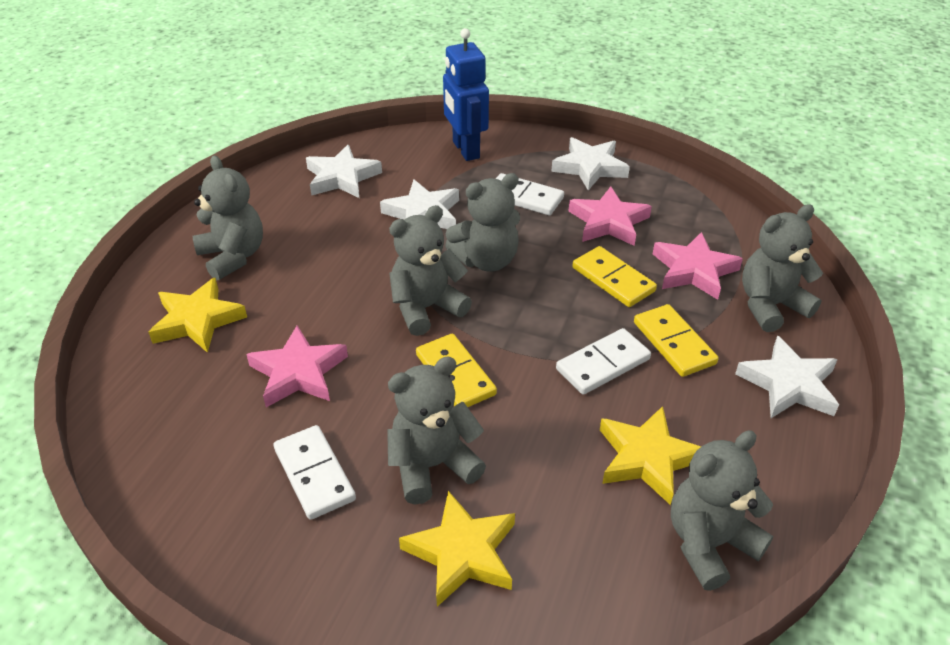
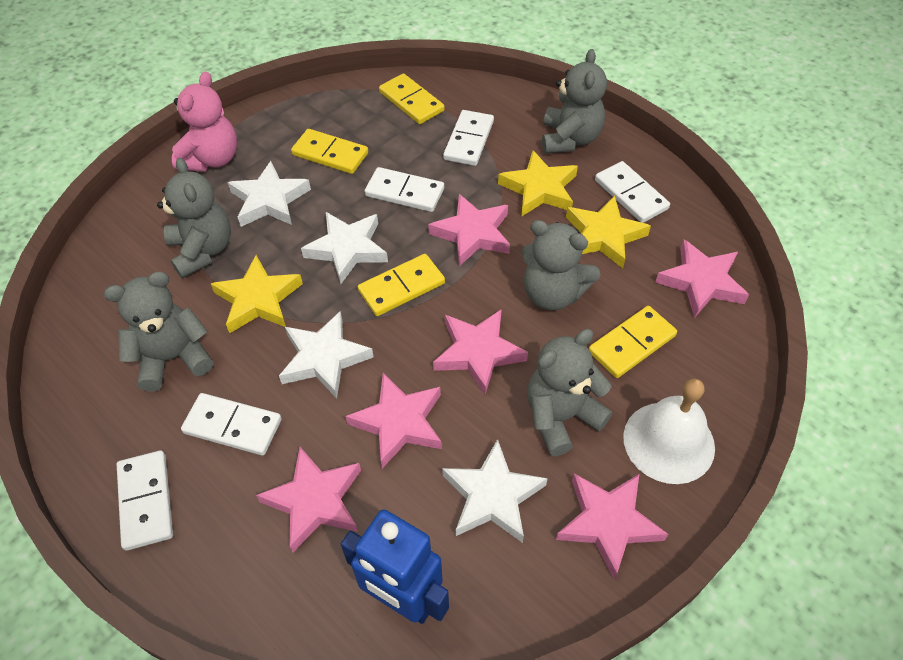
grey teddy bear: 6 -> 5
pink star: 3 -> 6
pink teddy bear: 0 -> 1
white bell: 0 -> 1
white domino: 3 -> 5
yellow domino: 3 -> 4

